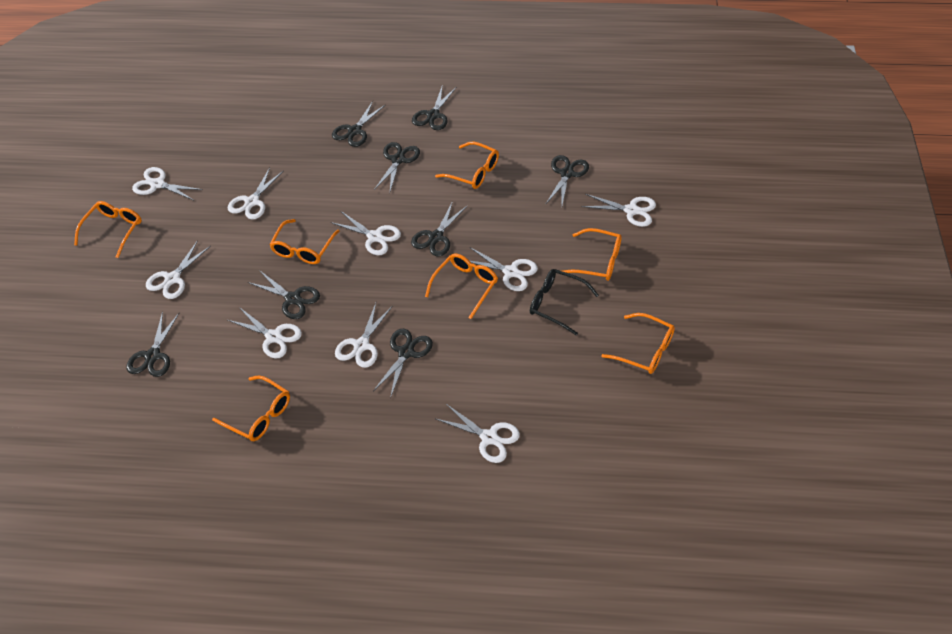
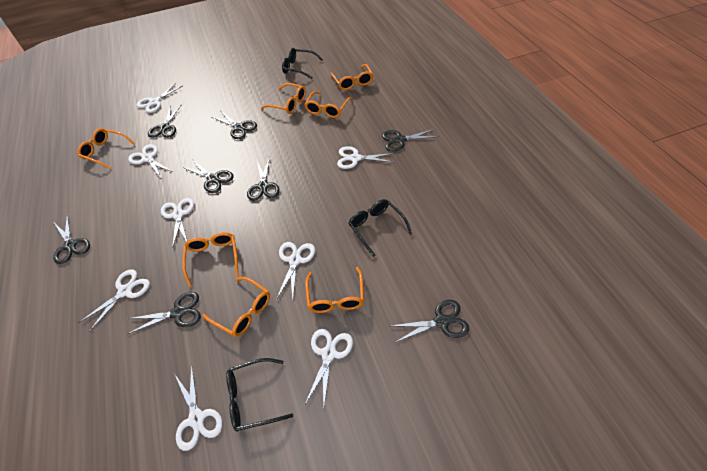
black glasses: 1 -> 3
white scissors: 9 -> 8

